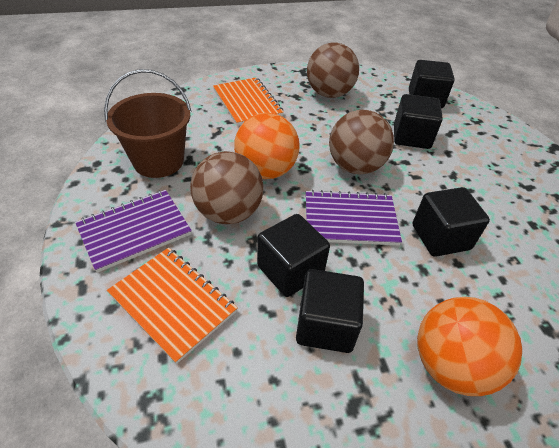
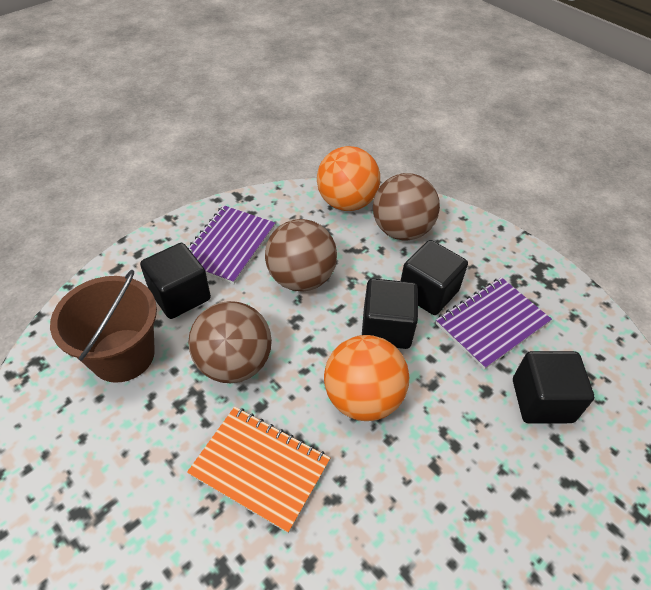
black cube: 5 -> 4
orange notebook: 2 -> 1

